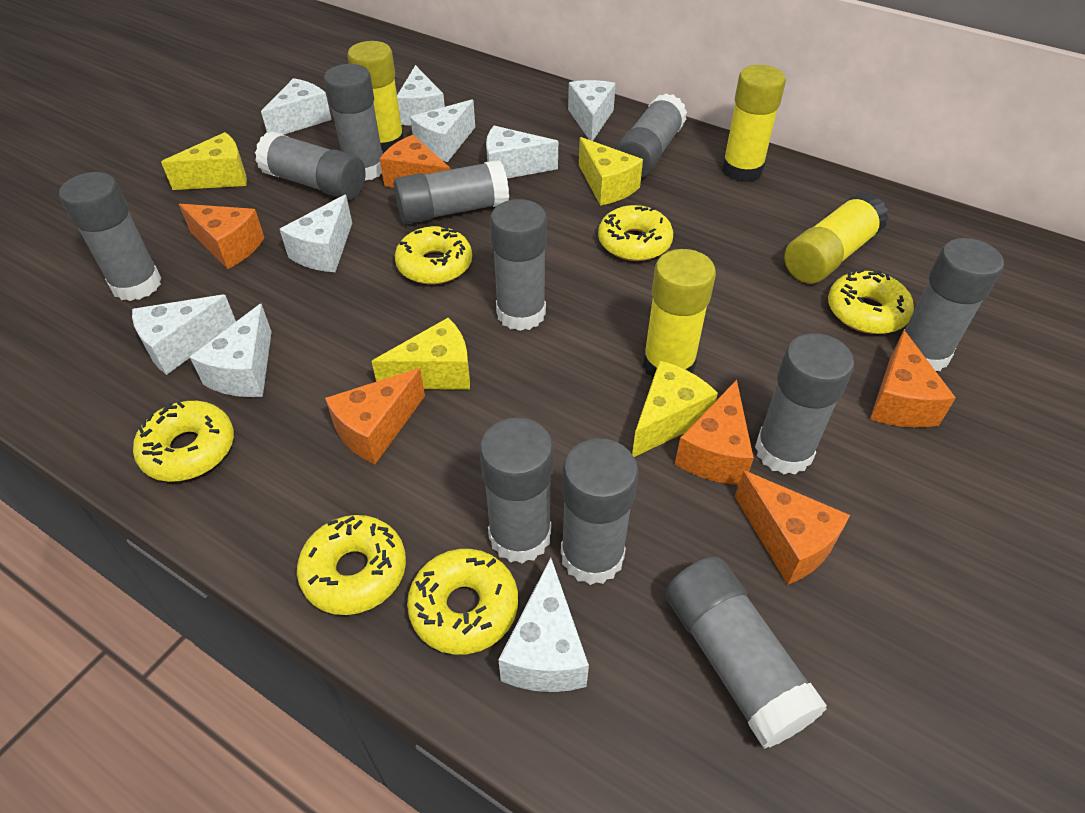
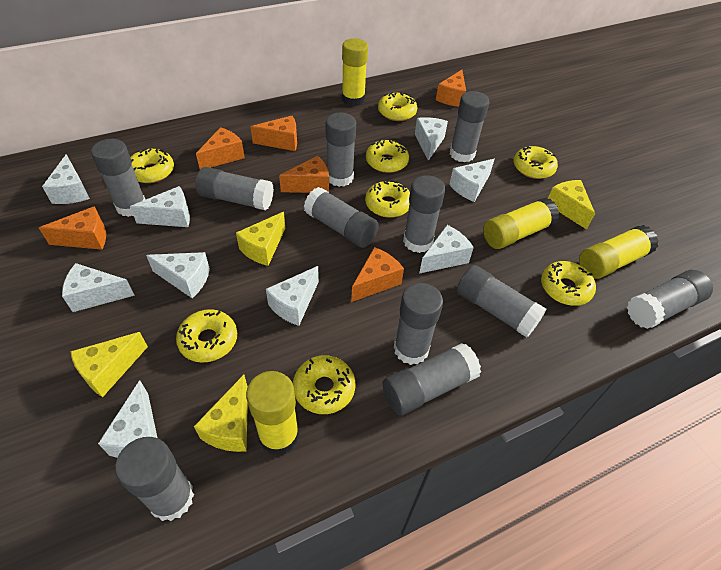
yellow donut: 6 -> 8

